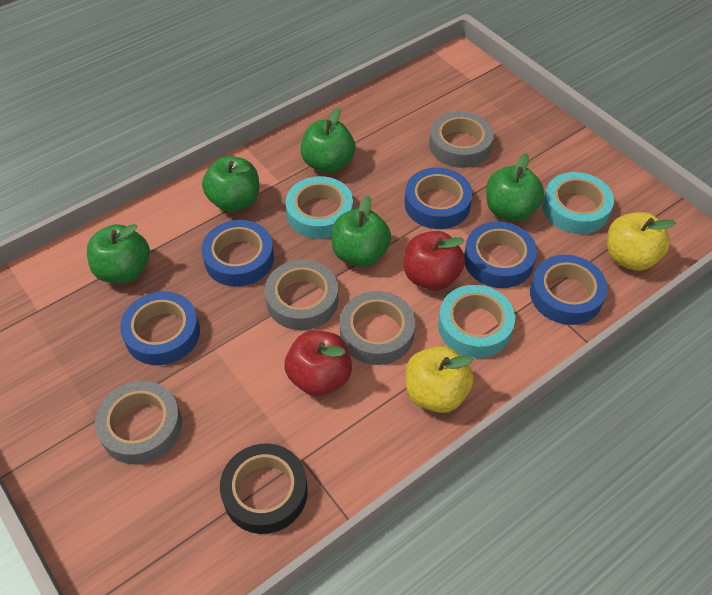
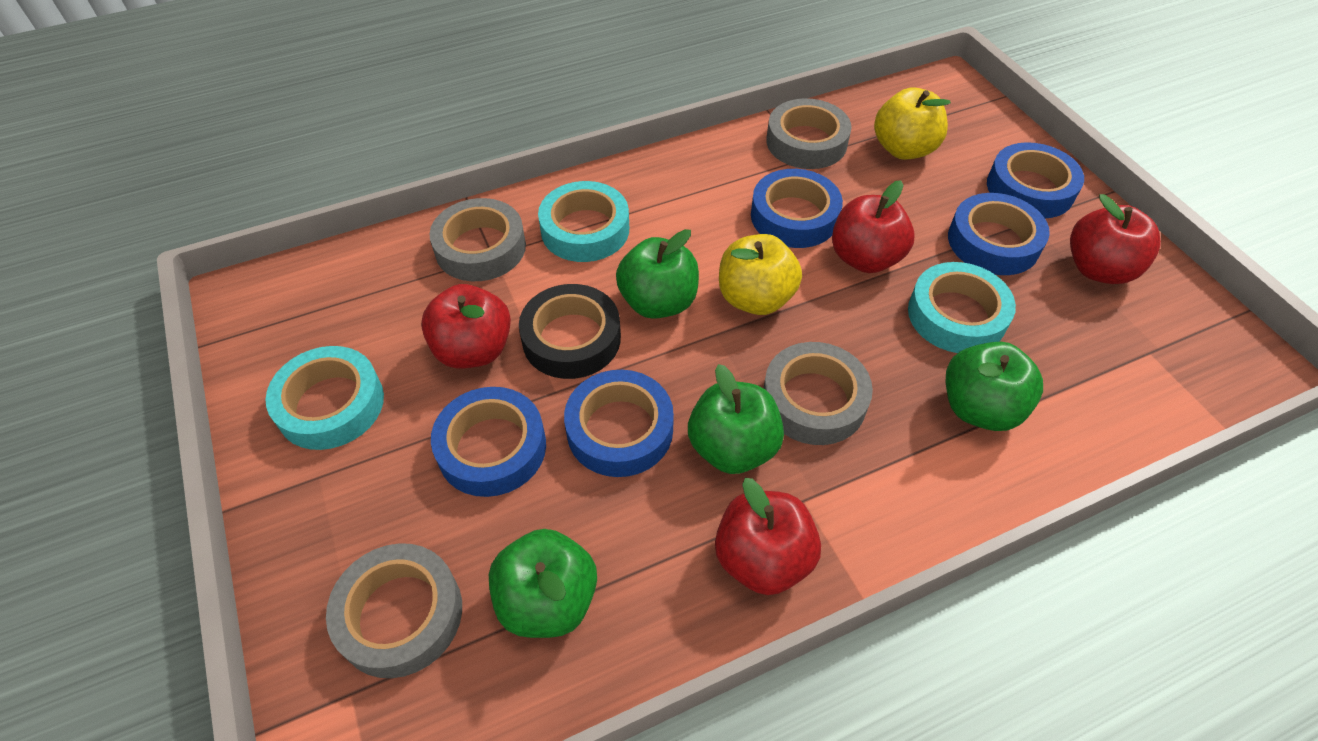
green apple: 5 -> 4
red apple: 2 -> 4

